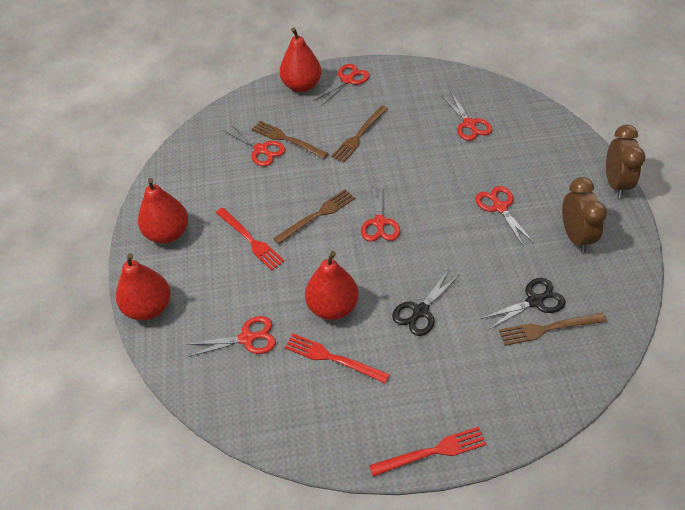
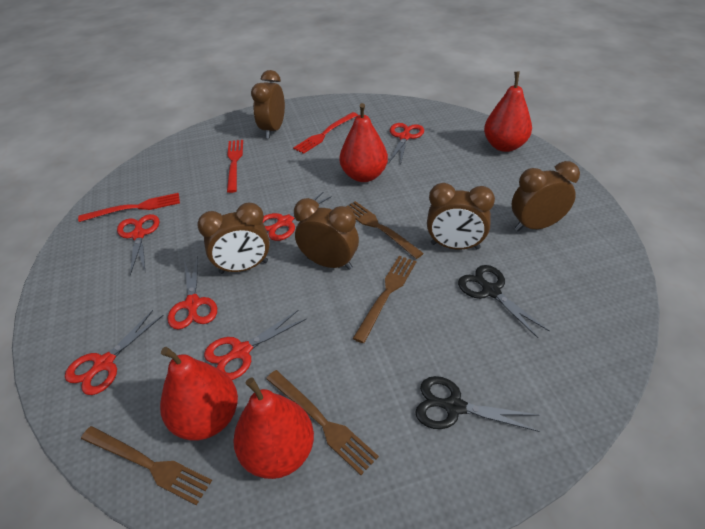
brown clock: 2 -> 5

